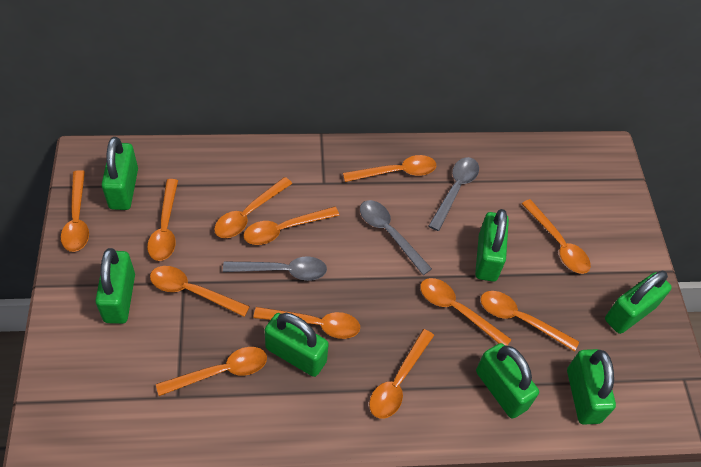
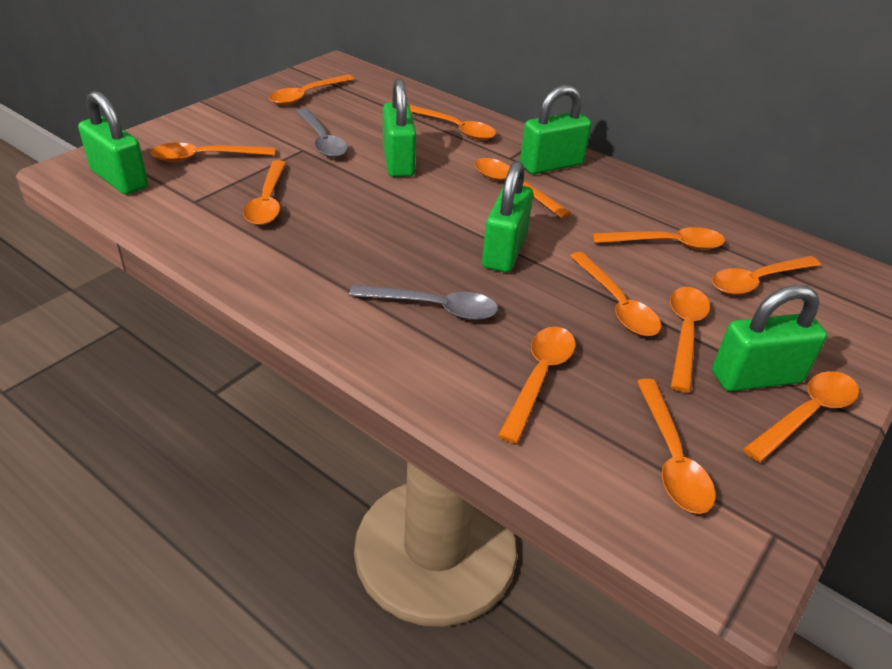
green padlock: 7 -> 5
grey spoon: 3 -> 2

